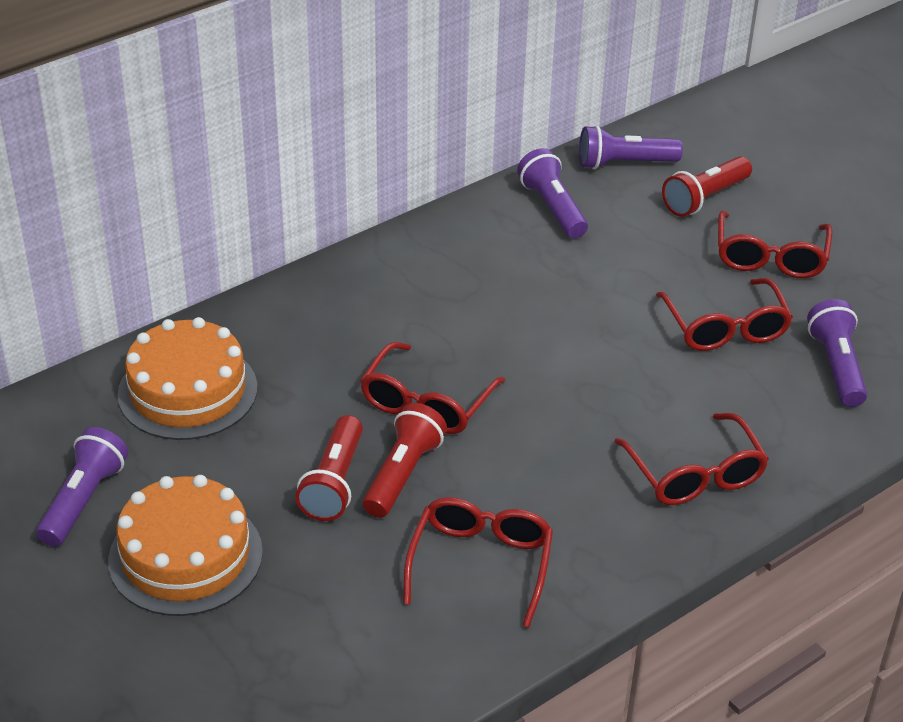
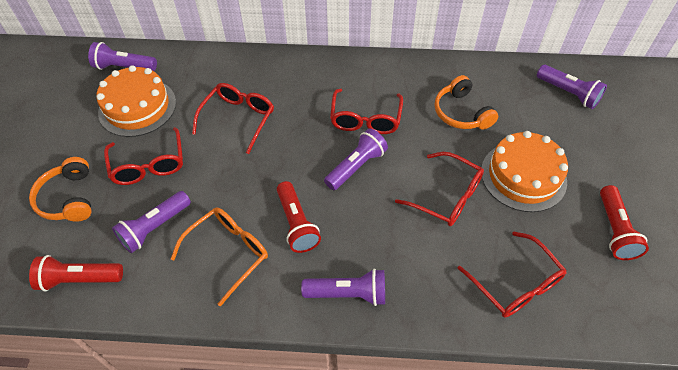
orange glasses: 0 -> 1
orange headphones: 0 -> 2
purple flashlight: 4 -> 5

